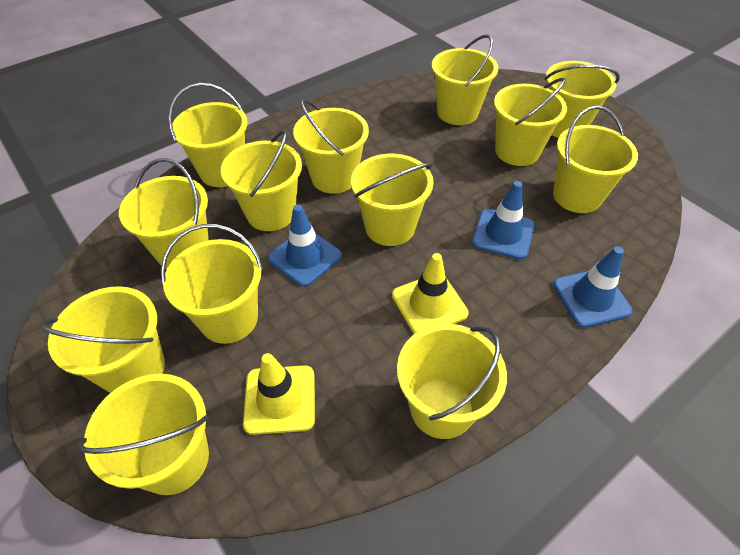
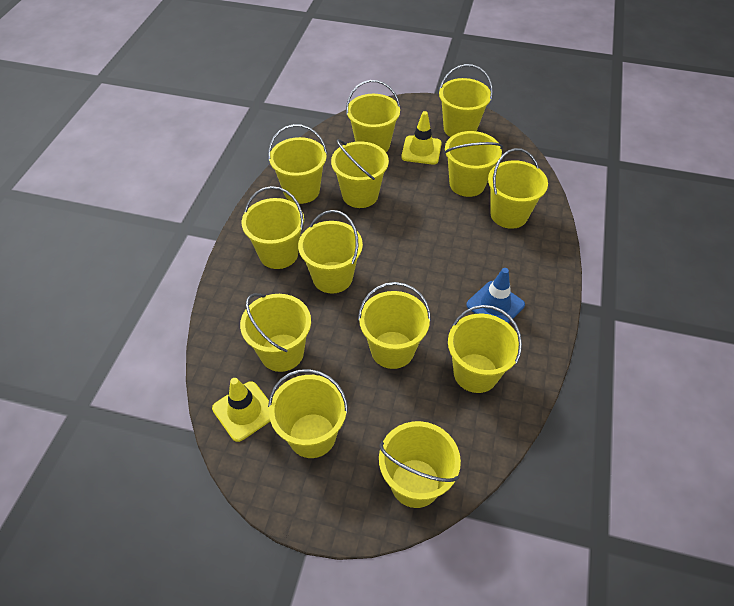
blue traffic cone: 3 -> 1

